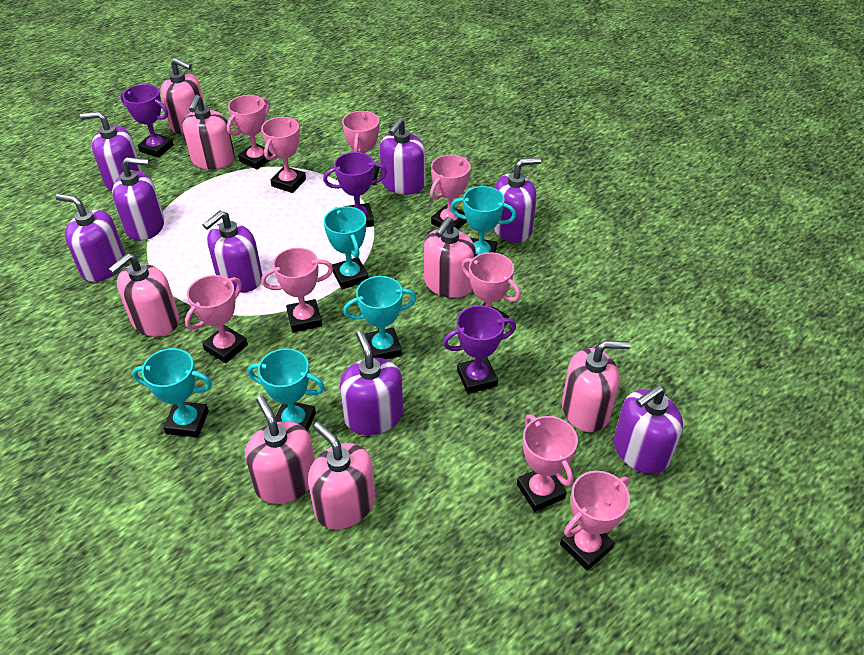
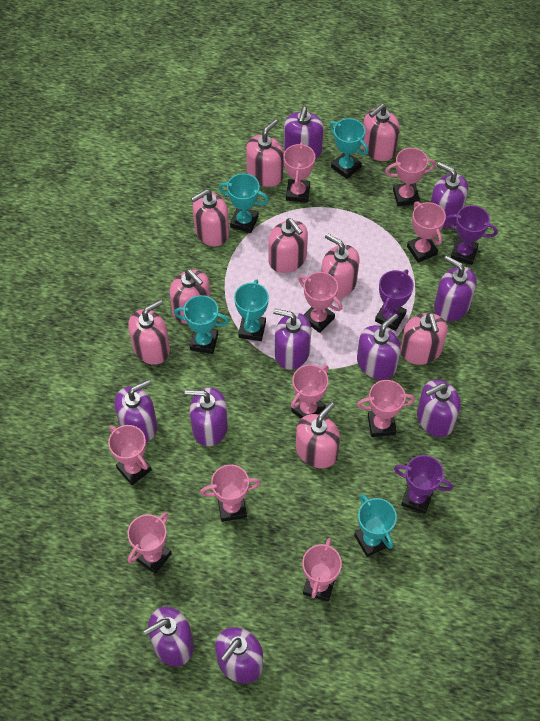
pink soap dispenser: 7 -> 9
pink trophy: 9 -> 10
purple soap dispenser: 8 -> 10

